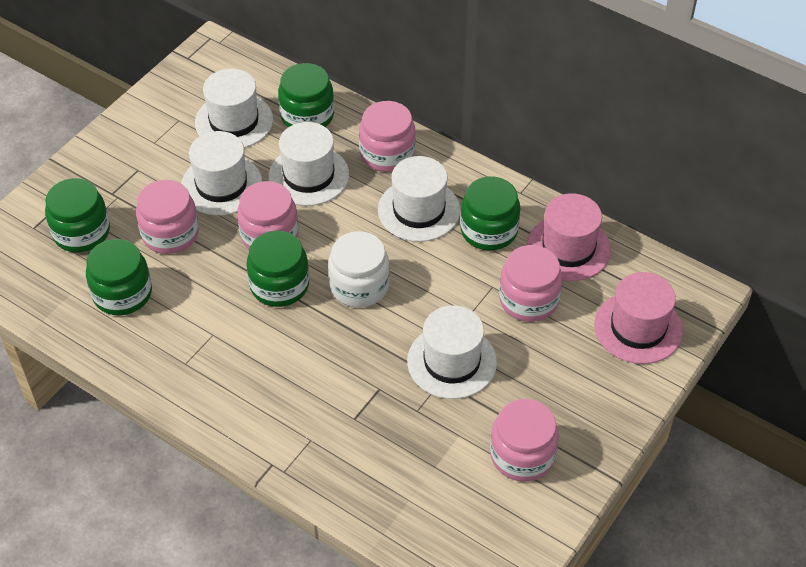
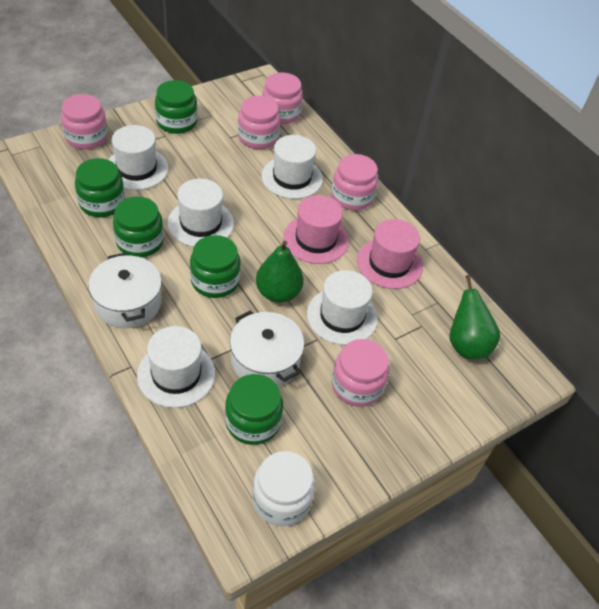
green pear: 0 -> 2
white pot: 0 -> 2

